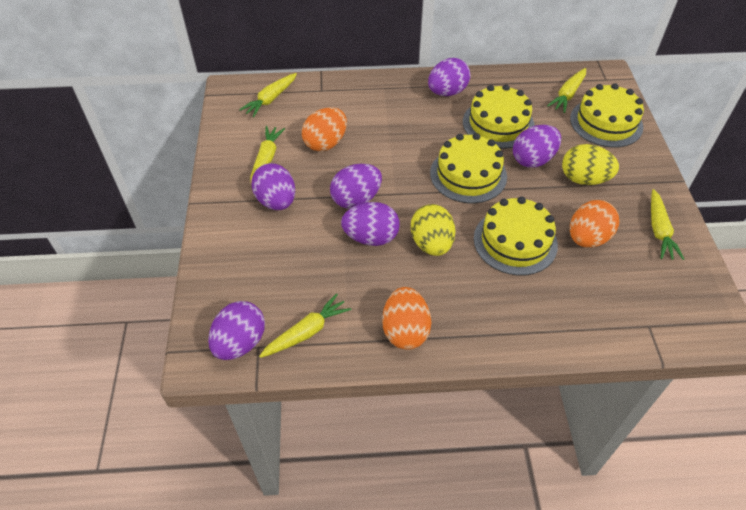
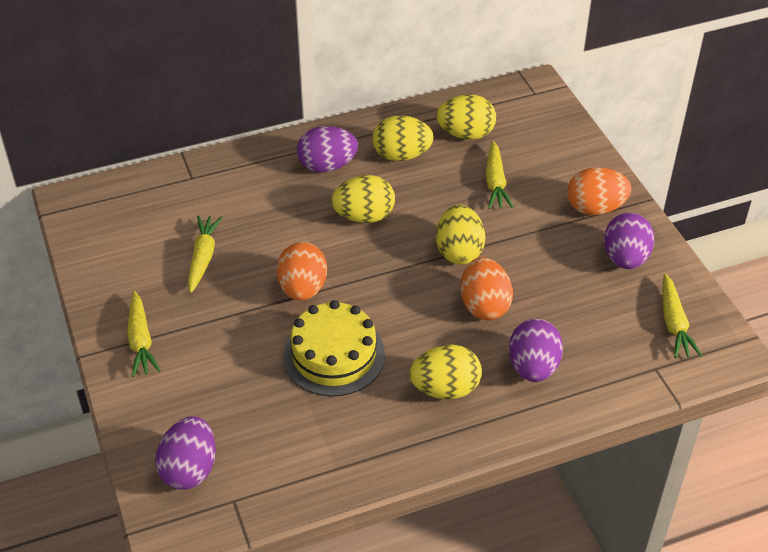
purple egg: 6 -> 4
yellow cake: 4 -> 1
yellow carrot: 5 -> 4
yellow egg: 2 -> 5

